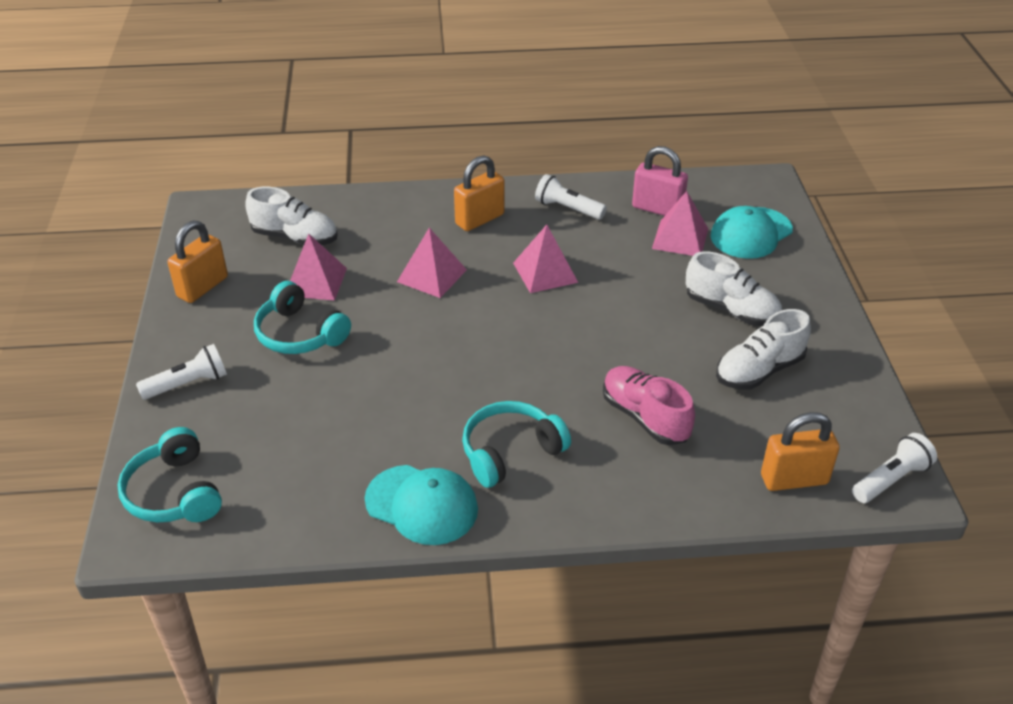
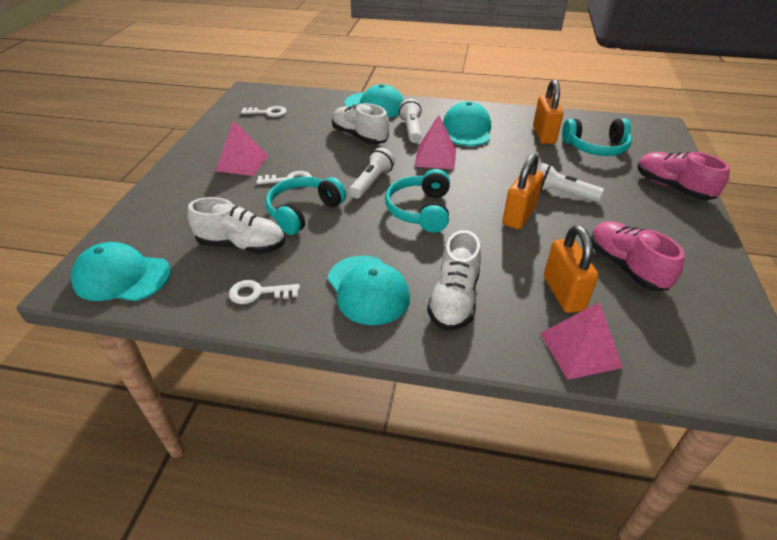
pink padlock: 1 -> 0
pink pyramid: 4 -> 3
pink shoe: 1 -> 2
turquoise cap: 2 -> 4
white key: 0 -> 3

